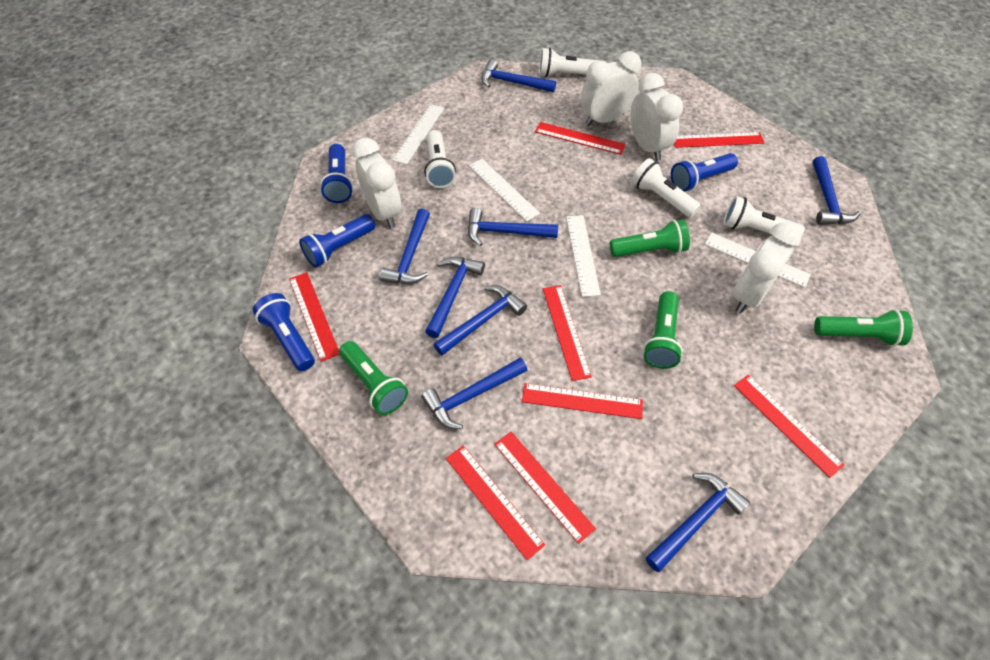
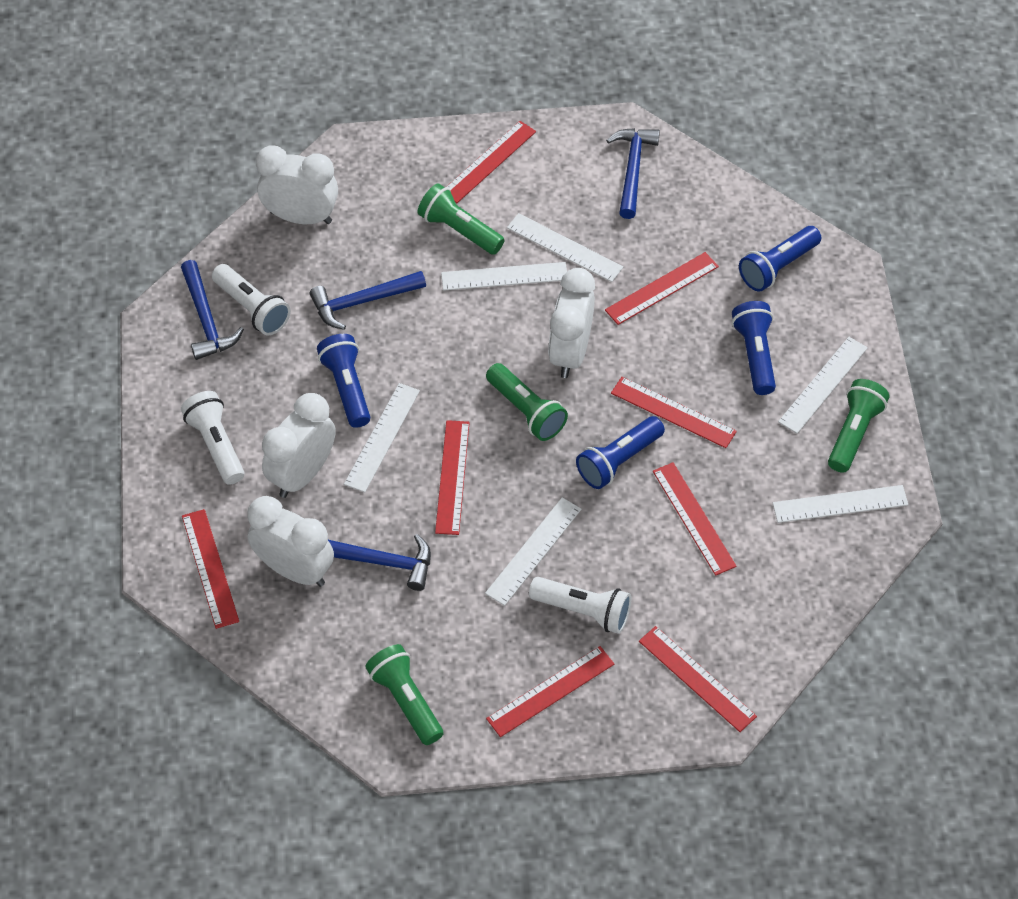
blue hammer: 8 -> 4
white flashlight: 4 -> 3
white ruler: 4 -> 6

